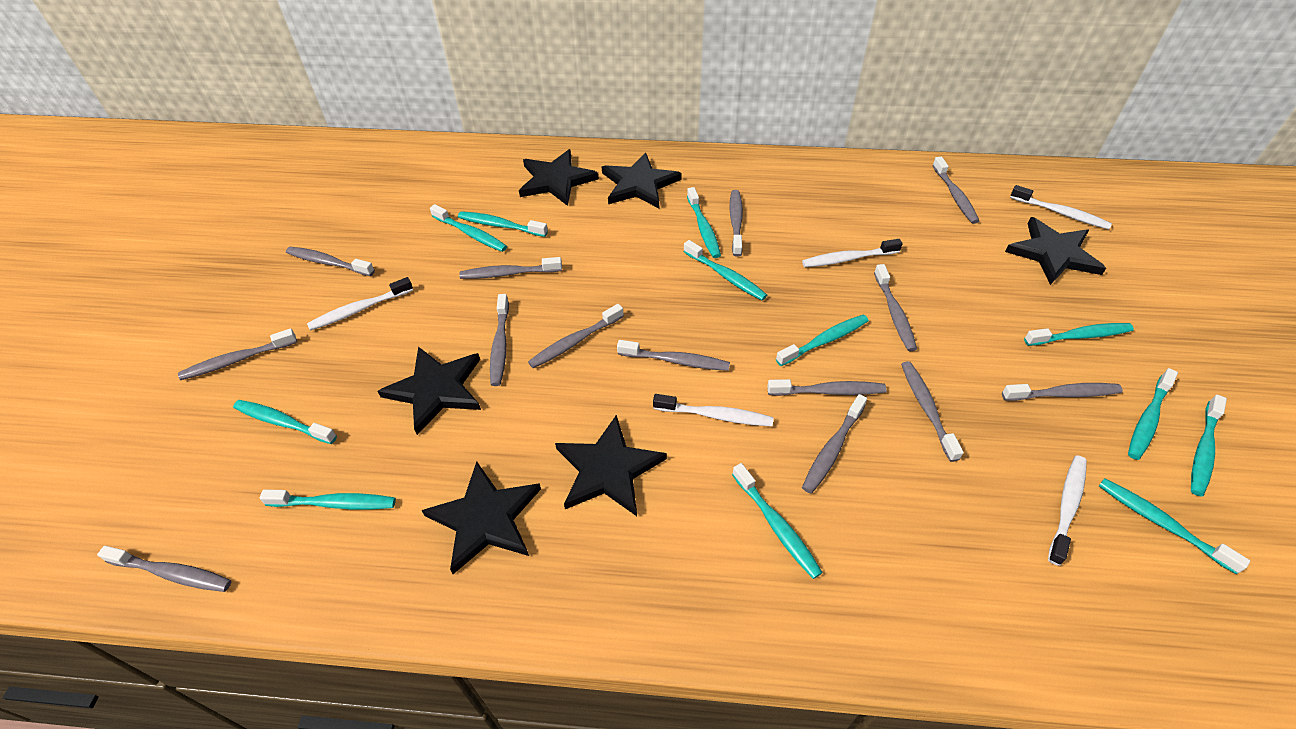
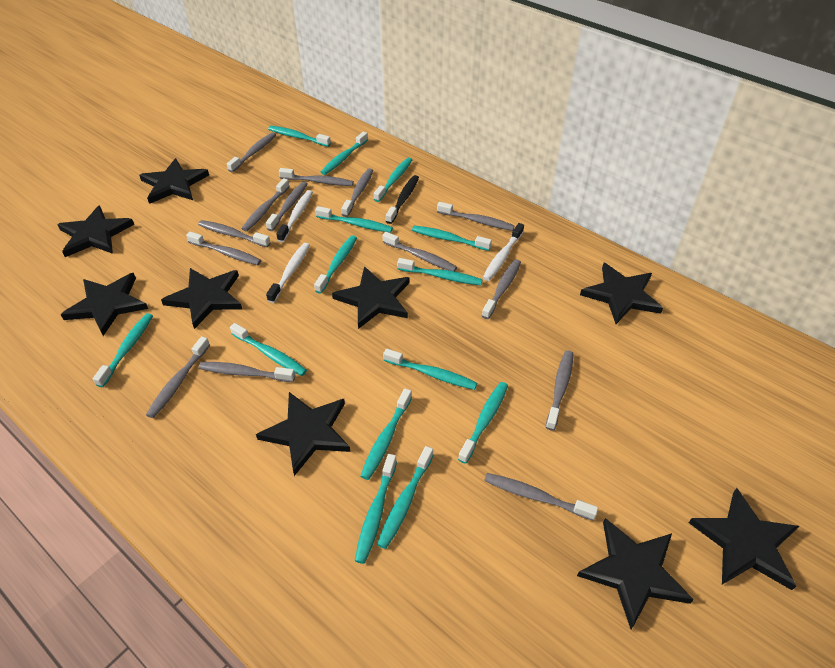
black star: 6 -> 9
black toothbrush: 0 -> 1
turquoise toothbrush: 12 -> 14
white toothbrush: 5 -> 3

